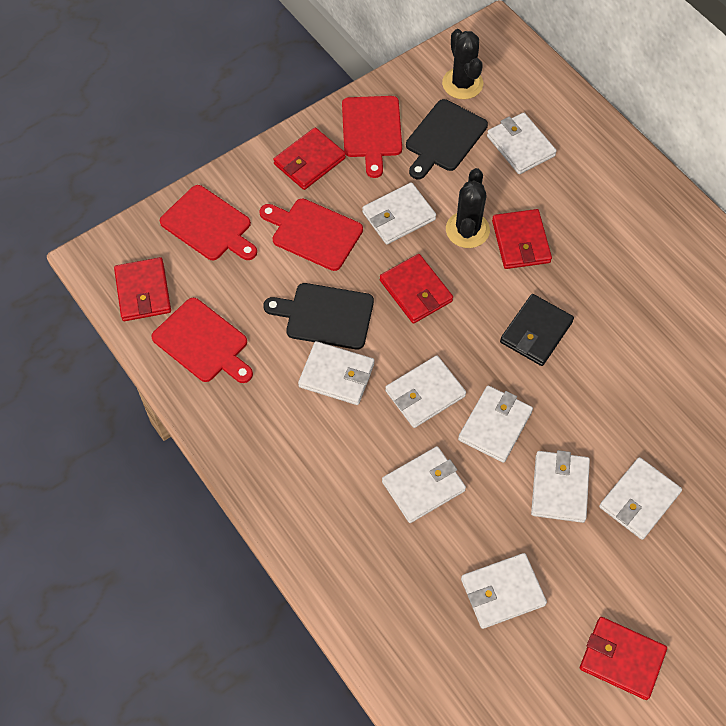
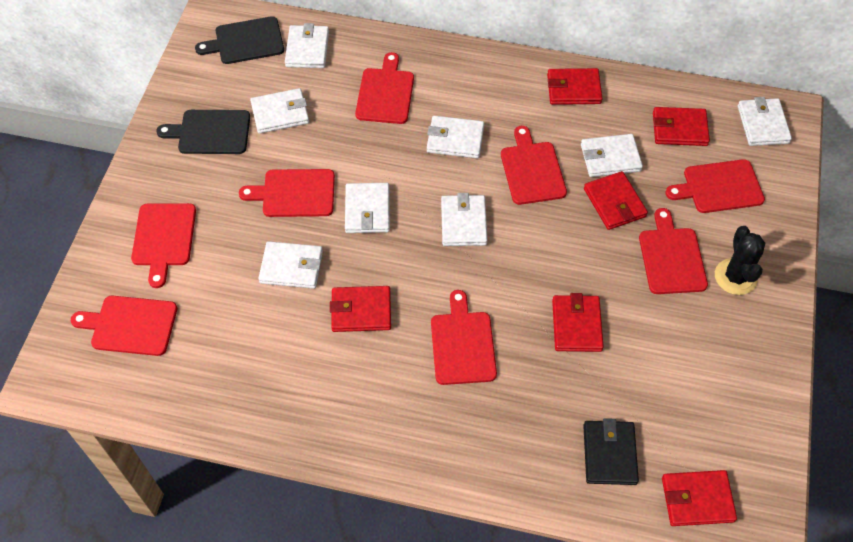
black cactus: 2 -> 1
red cutting board: 4 -> 8
red wallet: 5 -> 6
white wallet: 9 -> 8

